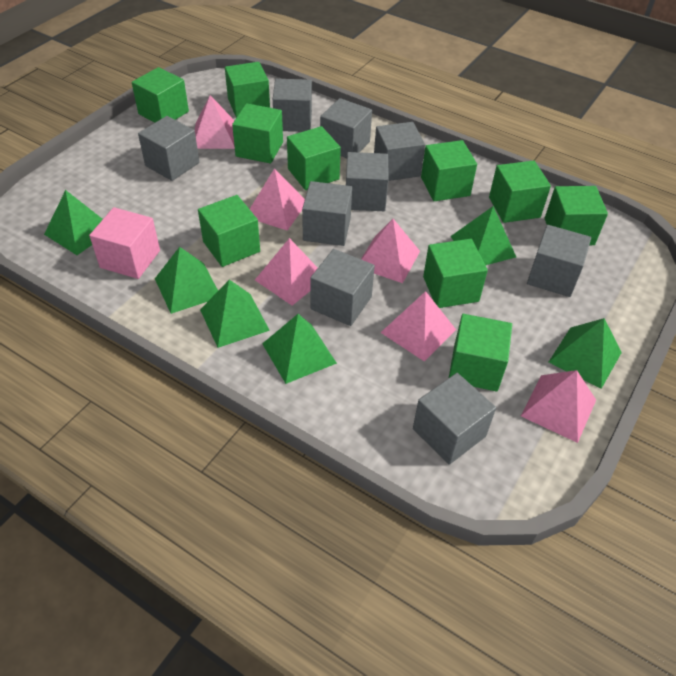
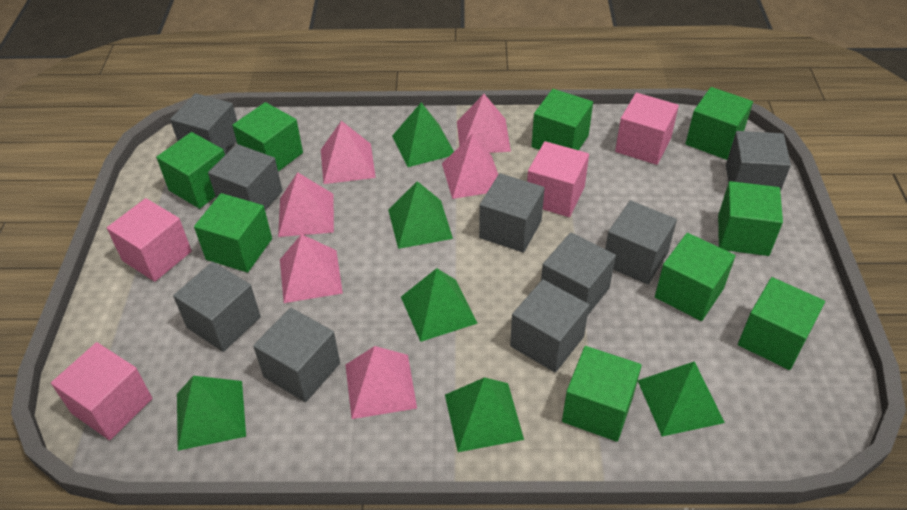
green cube: 10 -> 9
pink cube: 1 -> 4

